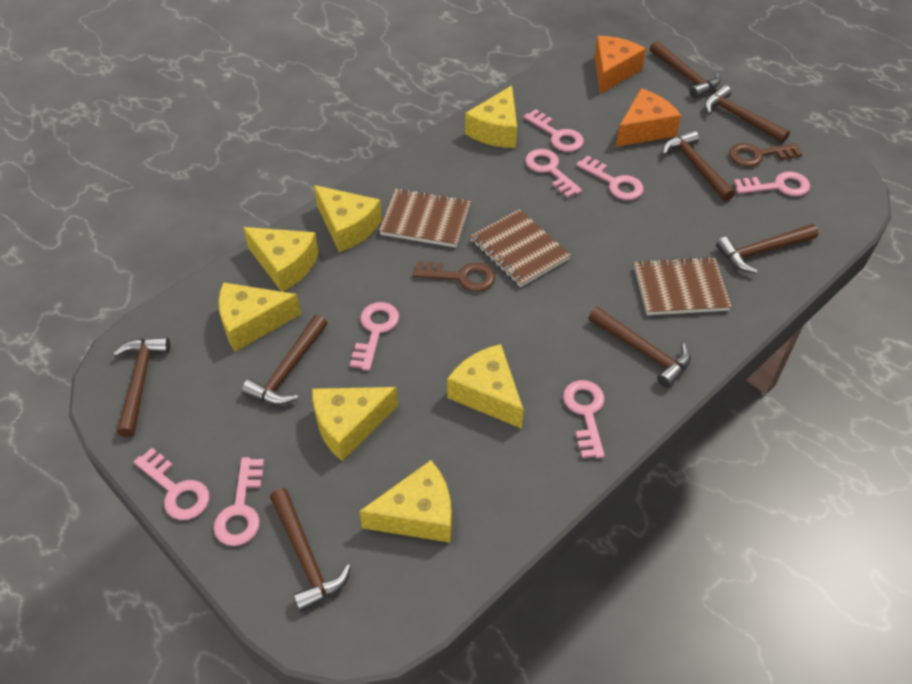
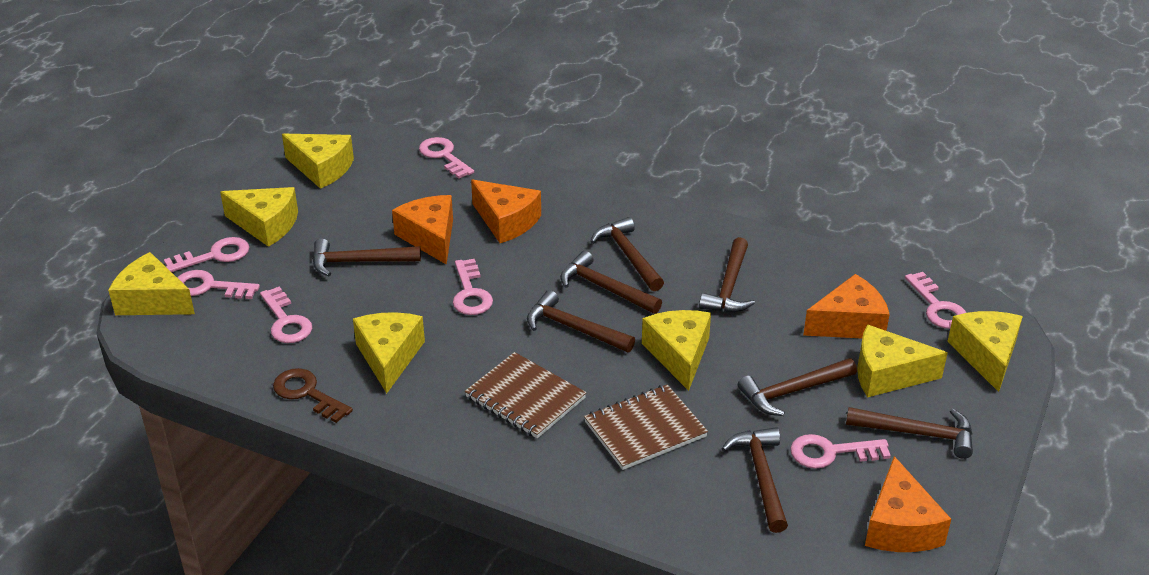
brown key: 2 -> 1
brown notebook: 3 -> 2
orange cheese: 2 -> 4
pink key: 8 -> 7

